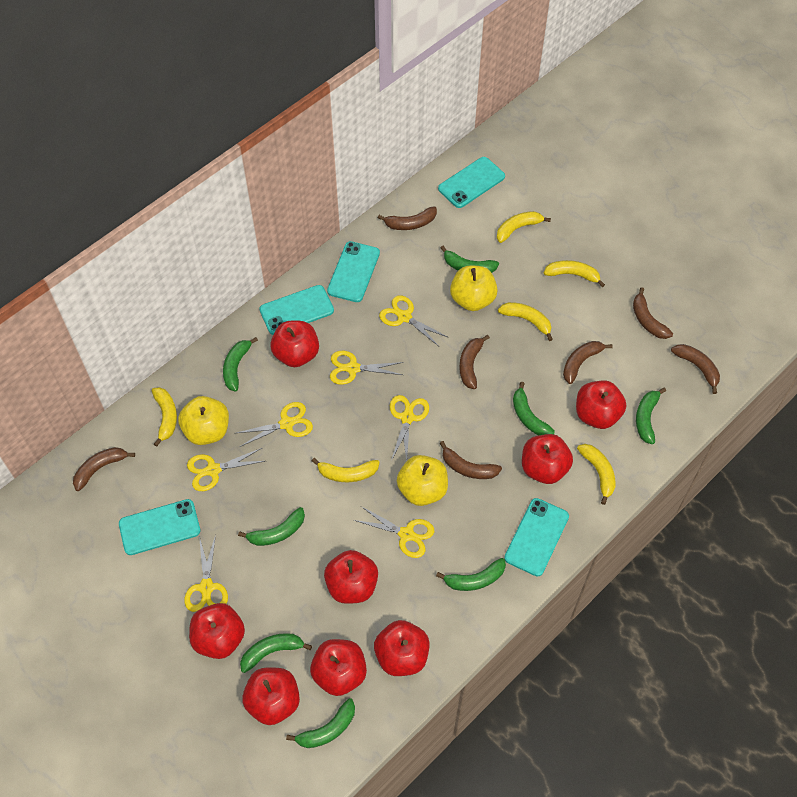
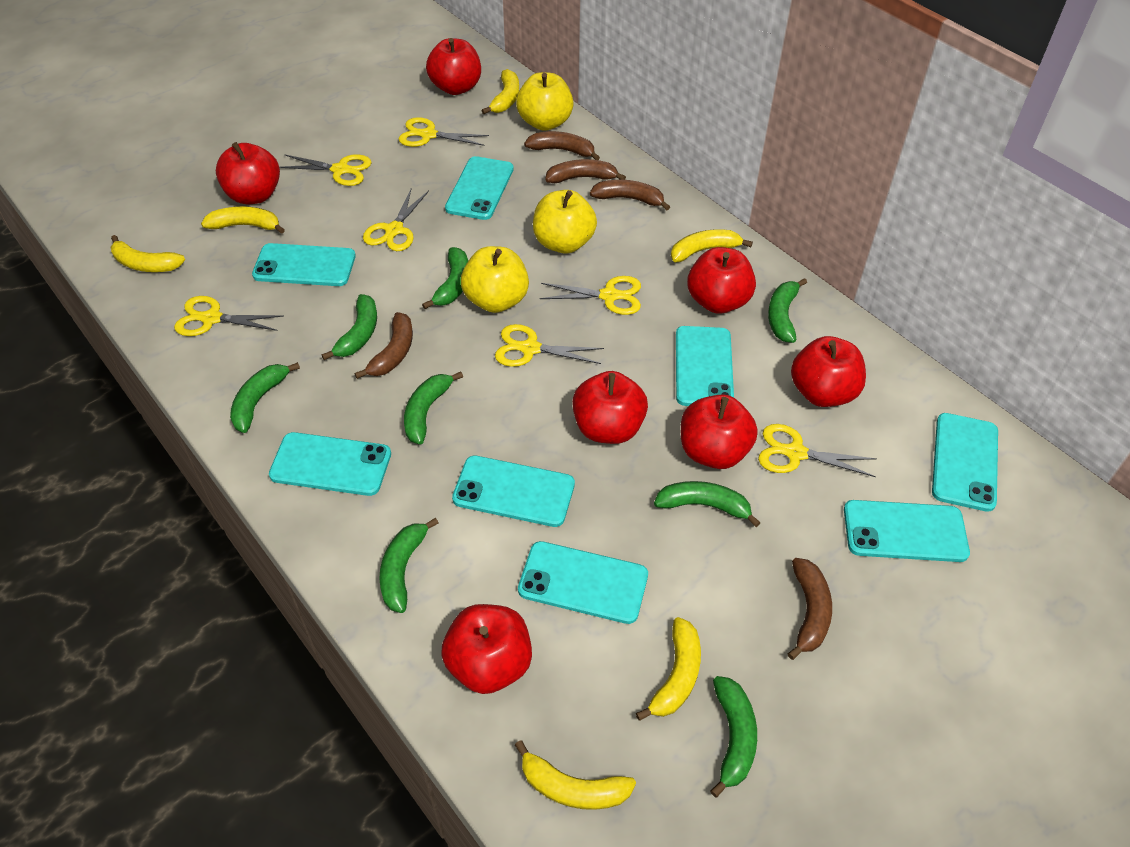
brown banana: 7 -> 5
red apple: 8 -> 7
turquoise phone: 5 -> 8

